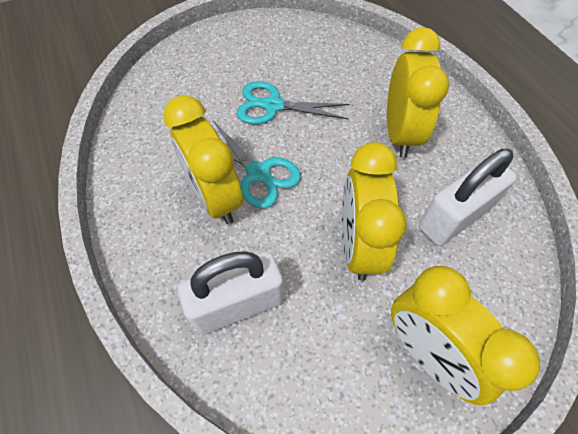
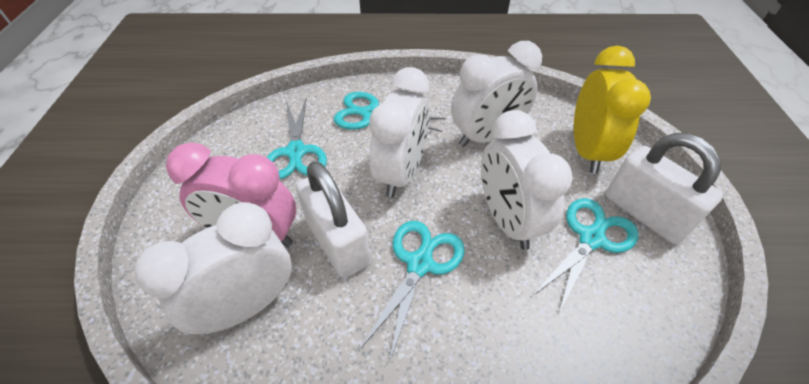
pink clock: 0 -> 1
turquoise scissors: 2 -> 4
white clock: 0 -> 4
yellow clock: 4 -> 1

